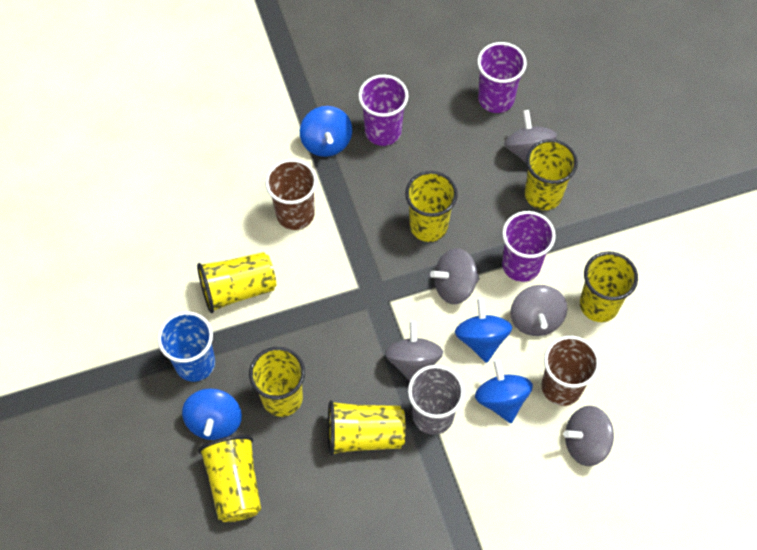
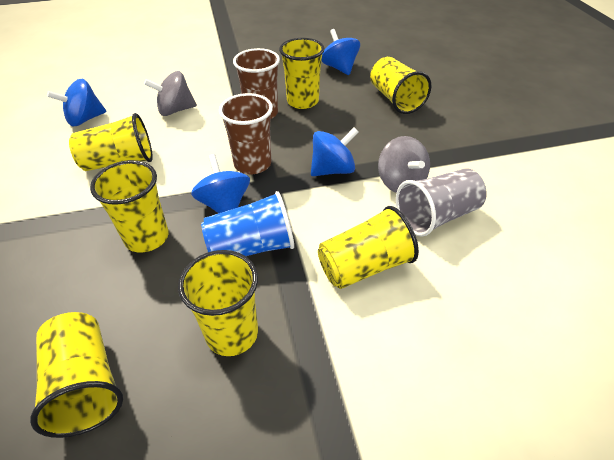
grey spinning top: 5 -> 2
purple cup: 3 -> 0

